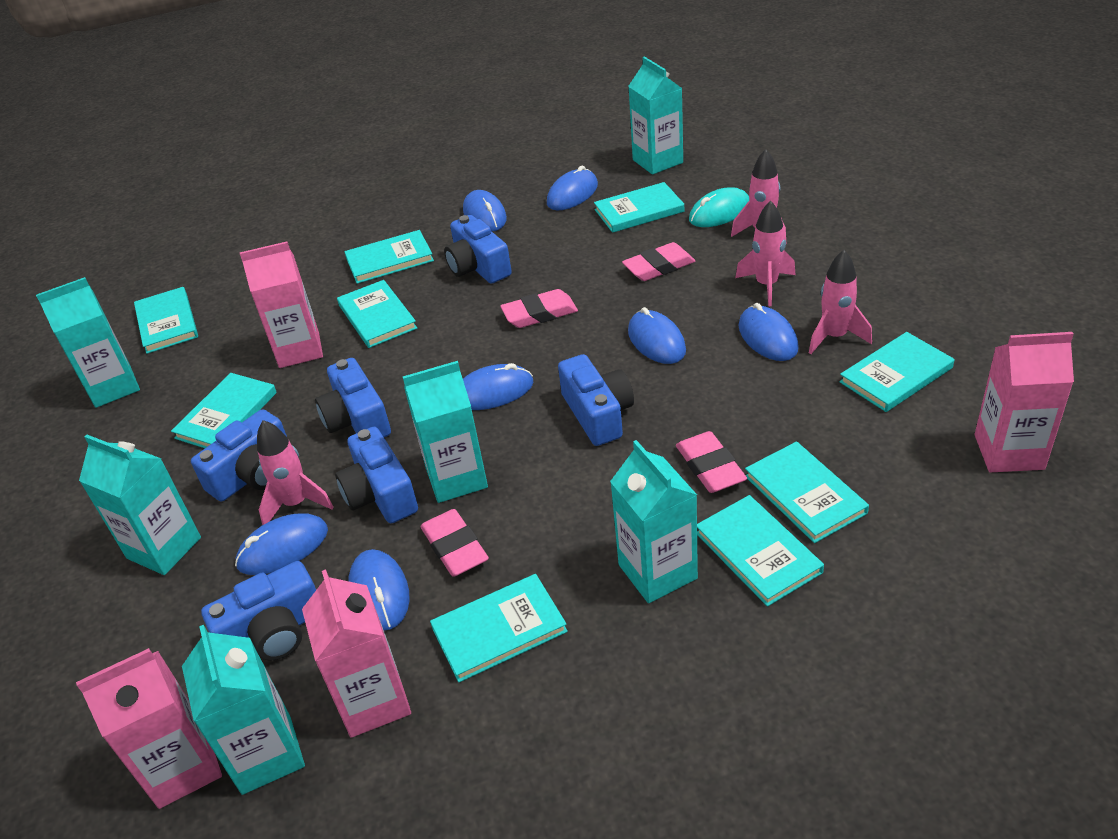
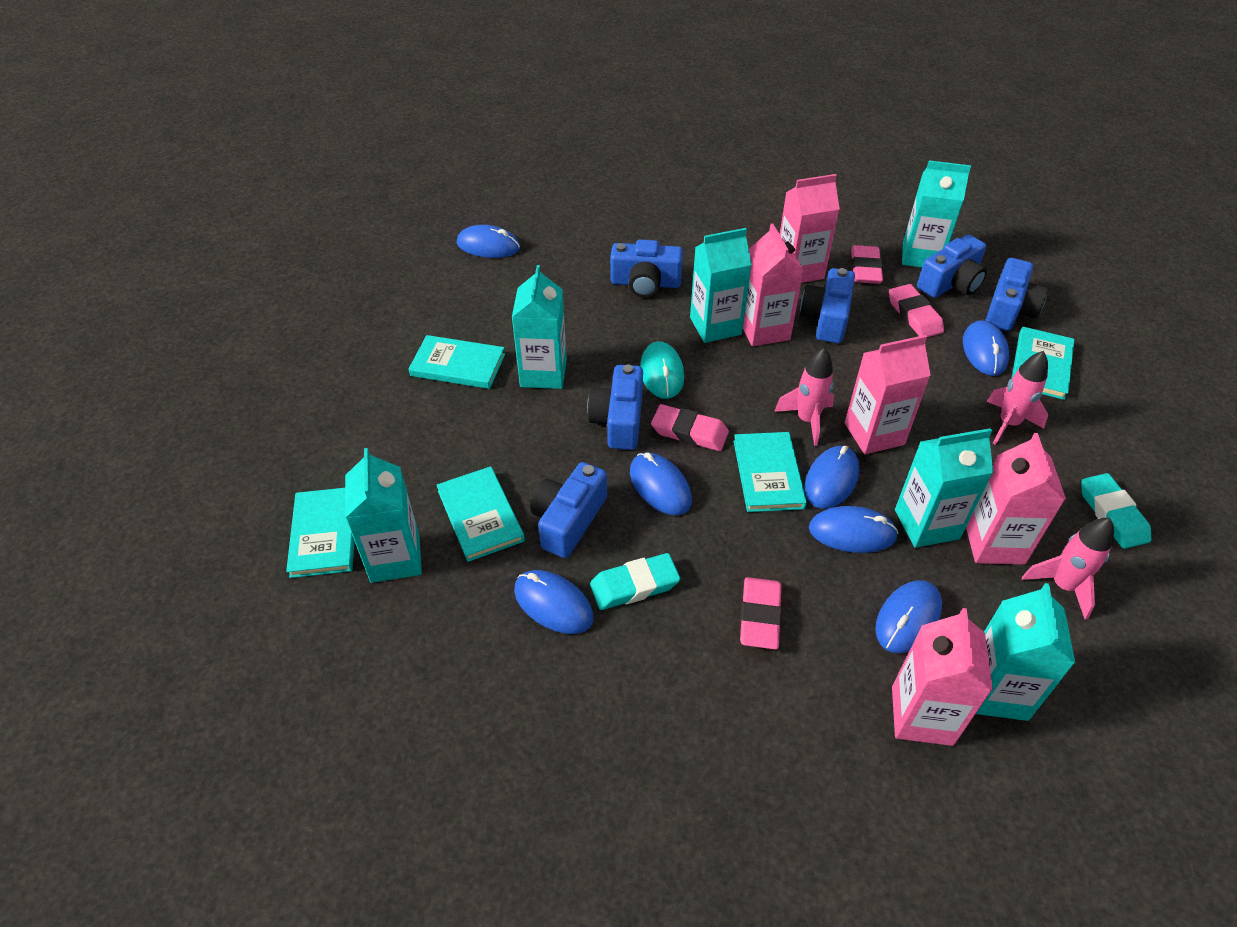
pink carton: 4 -> 5
pink rocket: 4 -> 3
turquoise book: 9 -> 5
turquoise eraser: 0 -> 2

